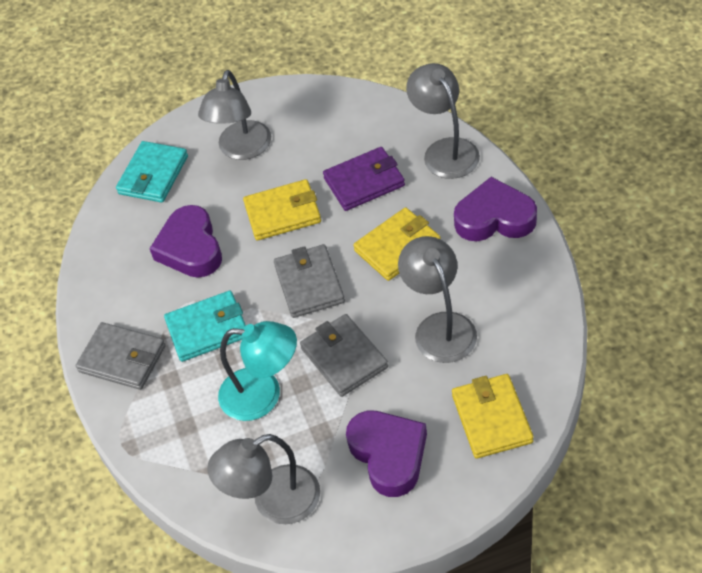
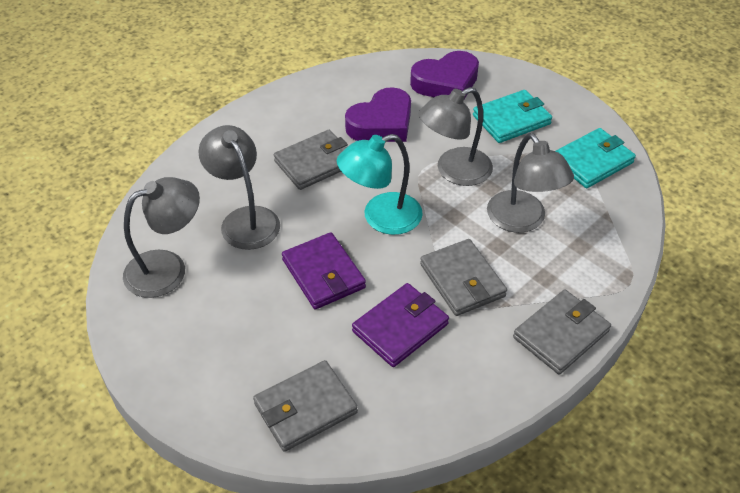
grey wallet: 3 -> 4
purple heart: 3 -> 2
purple wallet: 1 -> 2
yellow wallet: 3 -> 0

